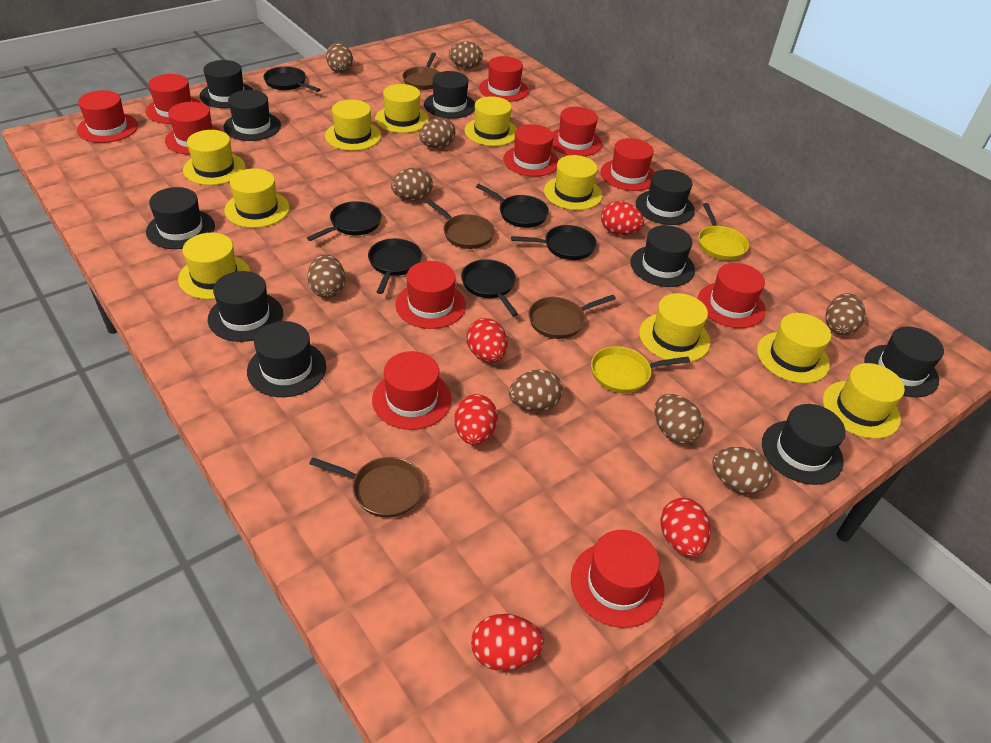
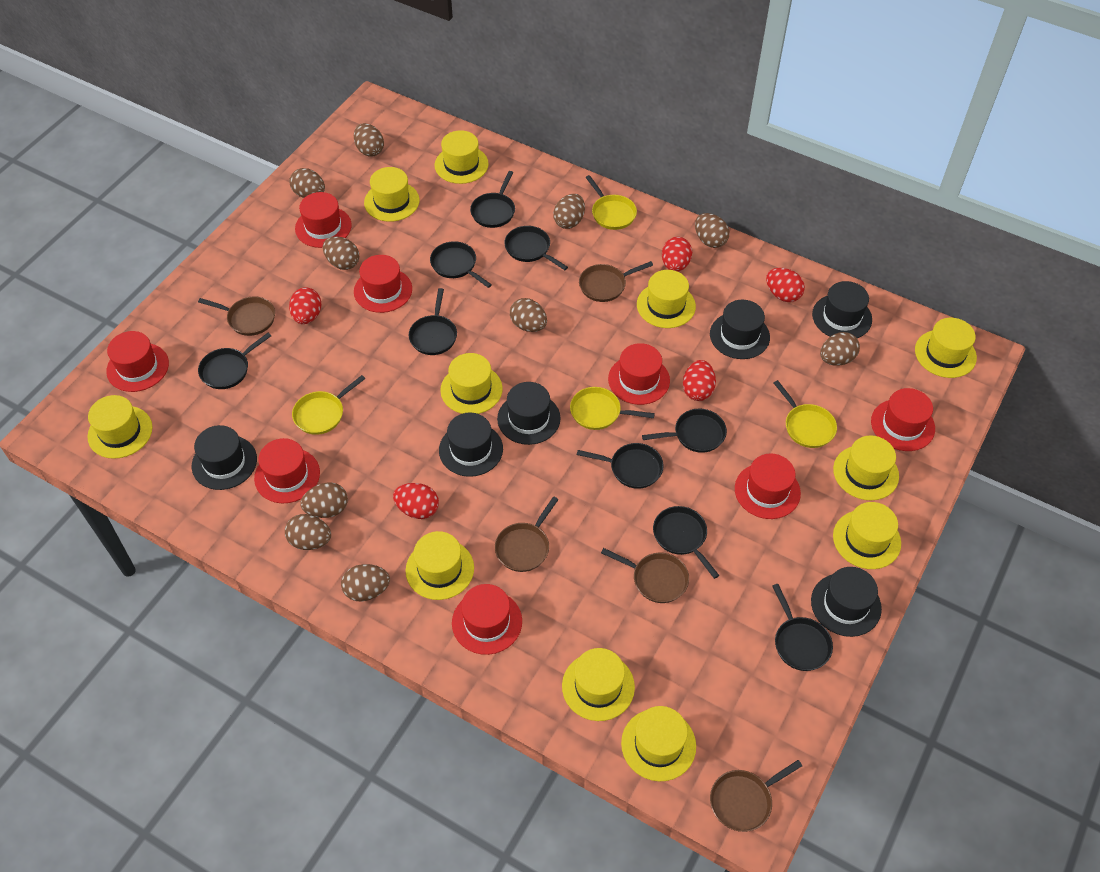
black hat: 10 -> 6
black pan: 6 -> 9
brown egg: 9 -> 10
brown pan: 4 -> 5
red hat: 11 -> 8
yellow hat: 10 -> 11
yellow pan: 2 -> 4

